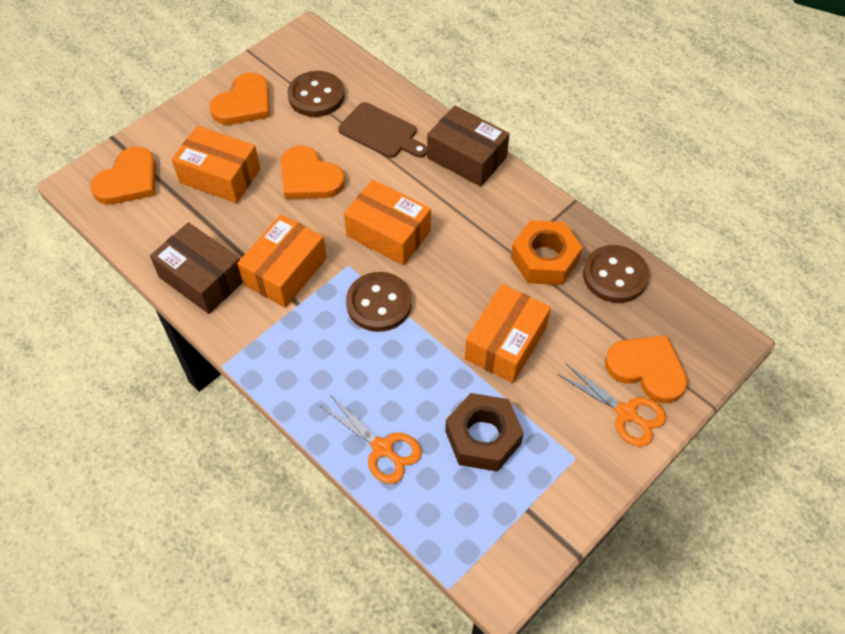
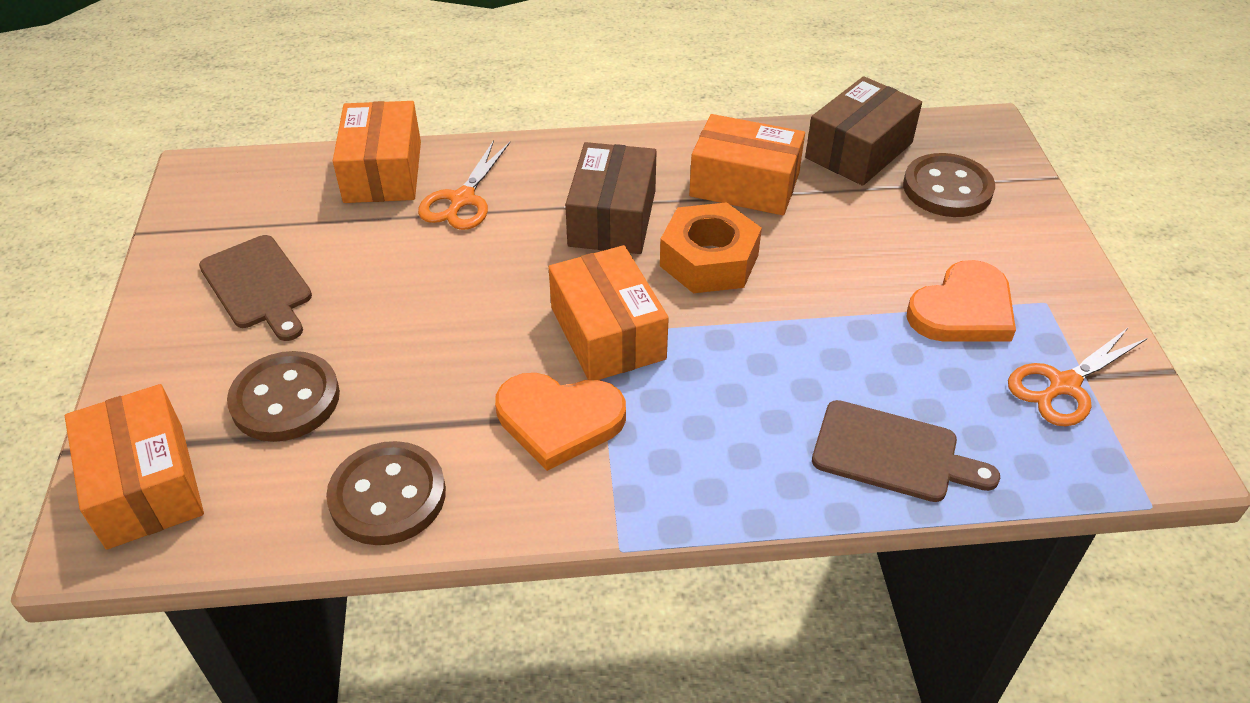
brown cutting board: 1 -> 2
brown nut: 1 -> 0
orange heart: 4 -> 2

